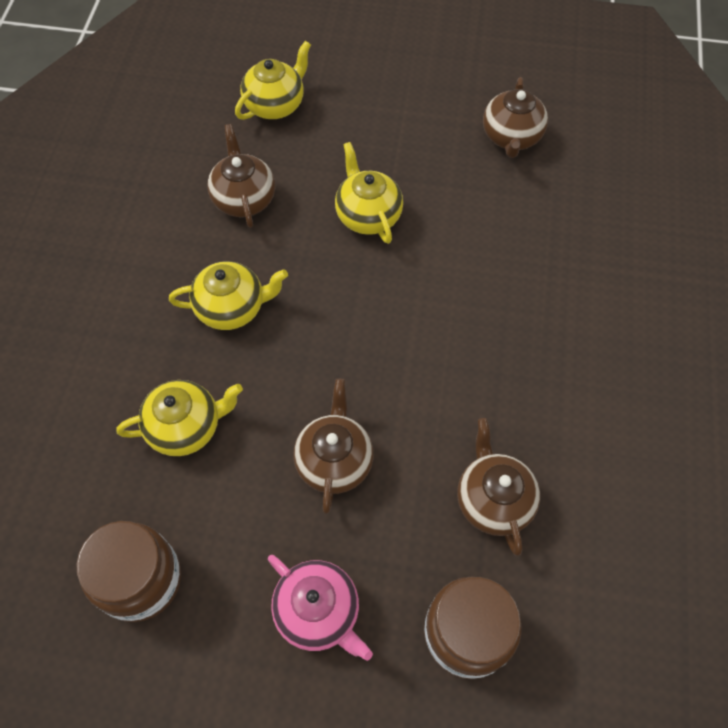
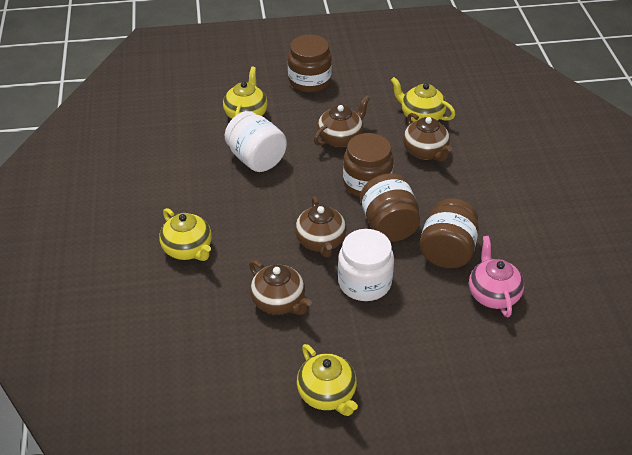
brown jar: 2 -> 4
white jar: 0 -> 2

